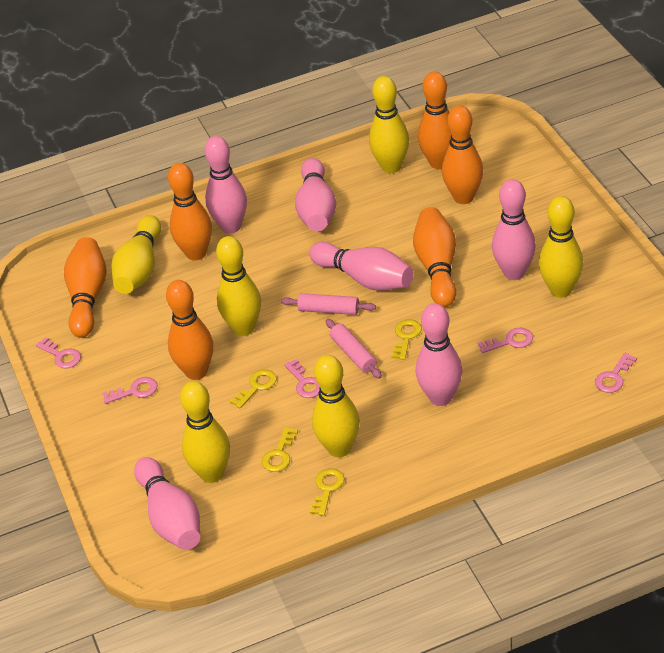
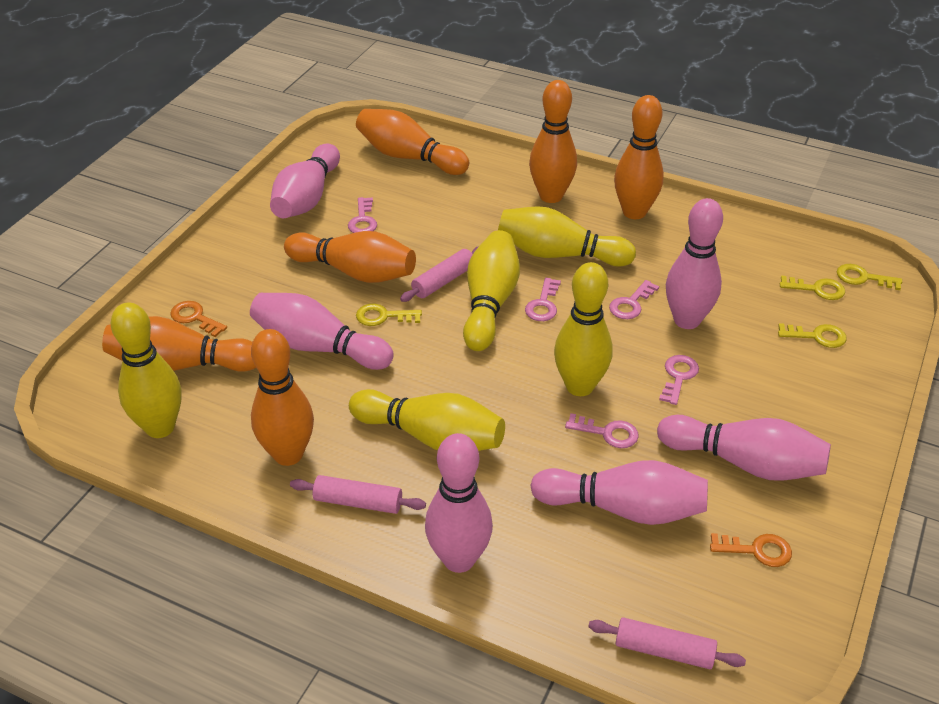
orange key: 0 -> 2
pink rolling pin: 2 -> 3
yellow bowling pin: 6 -> 5

